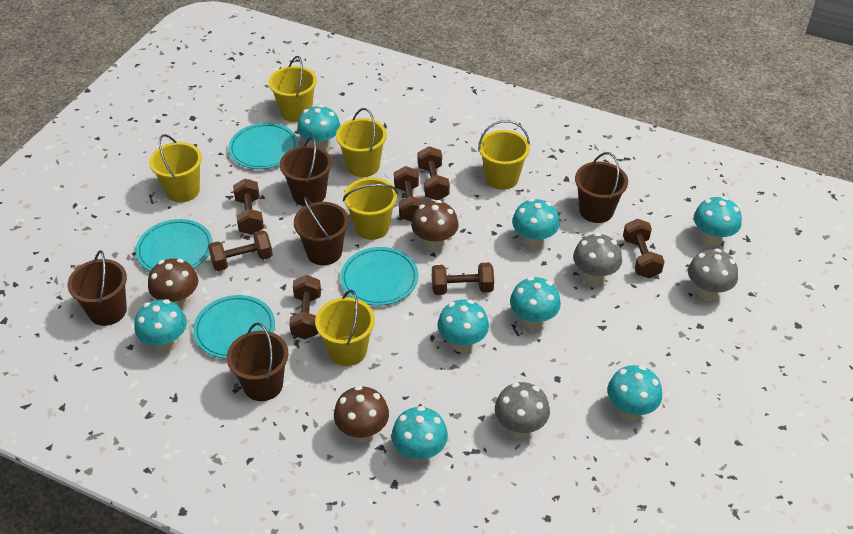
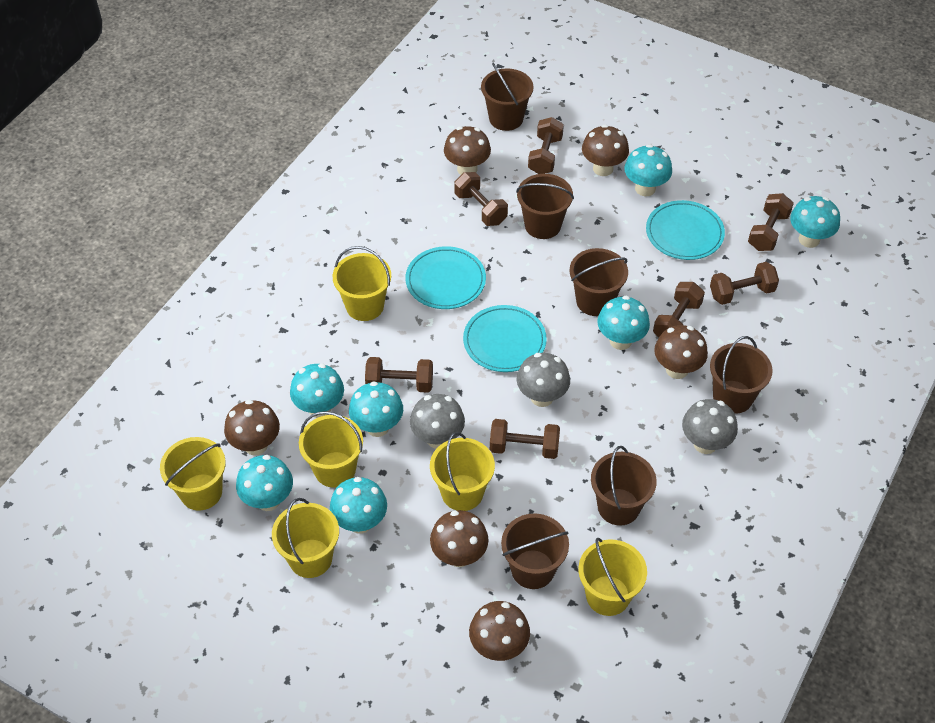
brown bucket: 5 -> 6
brown mushroom: 3 -> 6
turquoise mushroom: 8 -> 7
turquoise plate: 4 -> 3

